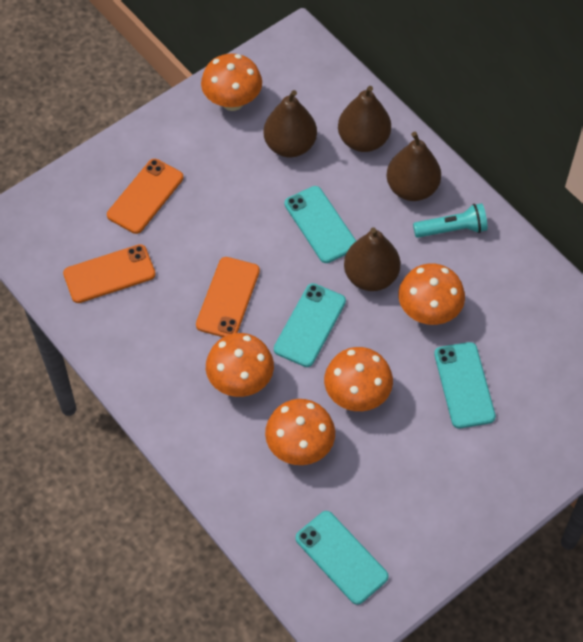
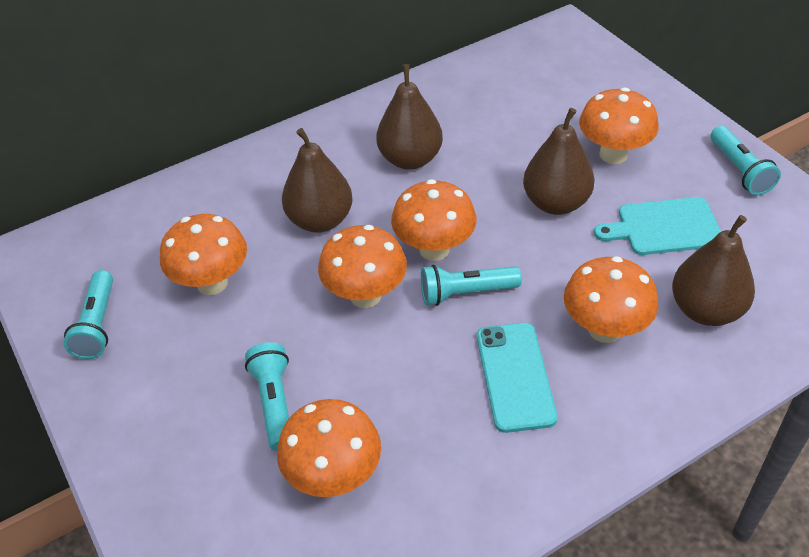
orange mushroom: 5 -> 6
orange phone: 3 -> 0
turquoise cutting board: 0 -> 1
turquoise flashlight: 1 -> 4
turquoise phone: 4 -> 1

